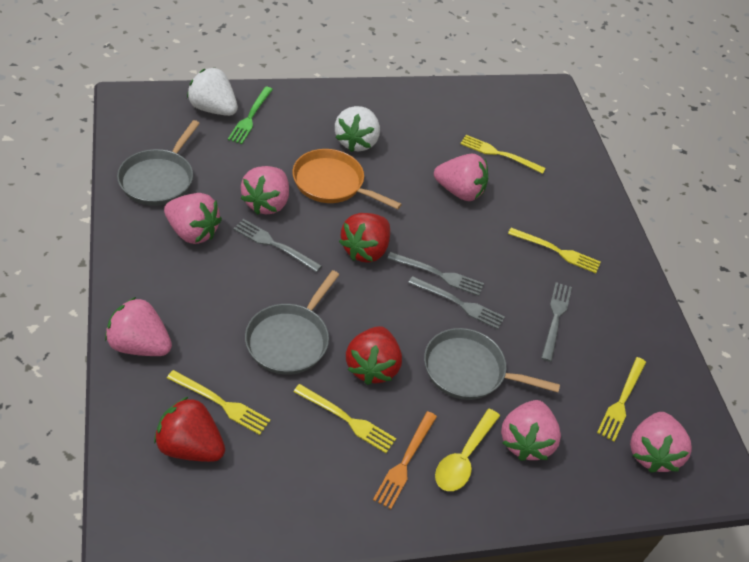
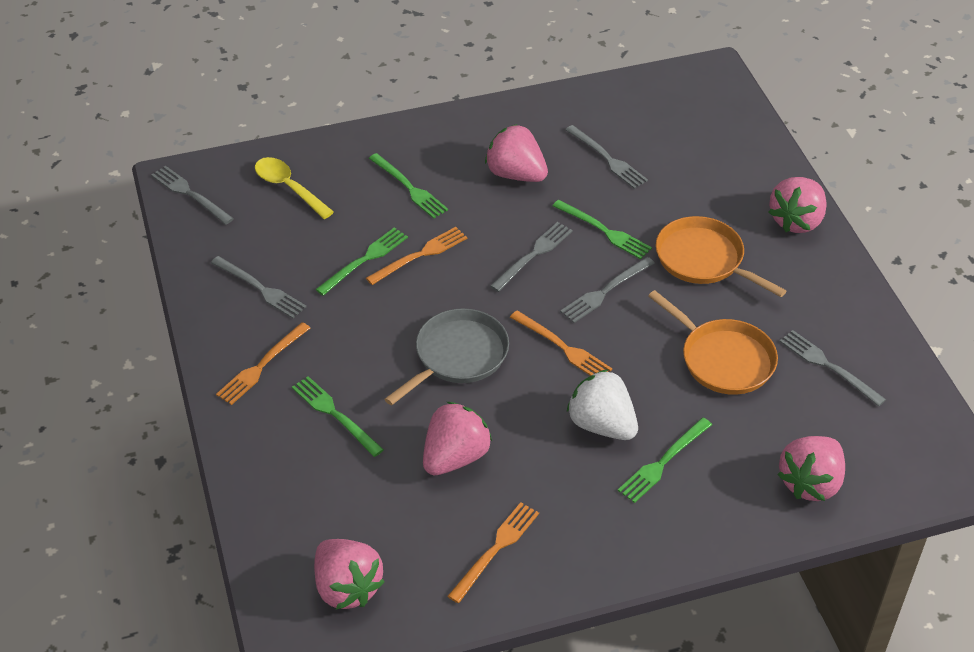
green fork: 1 -> 5
grey fork: 4 -> 6
grey pan: 3 -> 1
orange fork: 1 -> 4
orange pan: 1 -> 2
pink strawberry: 6 -> 5
red strawberry: 3 -> 0
white strawberry: 2 -> 1
yellow fork: 5 -> 0

